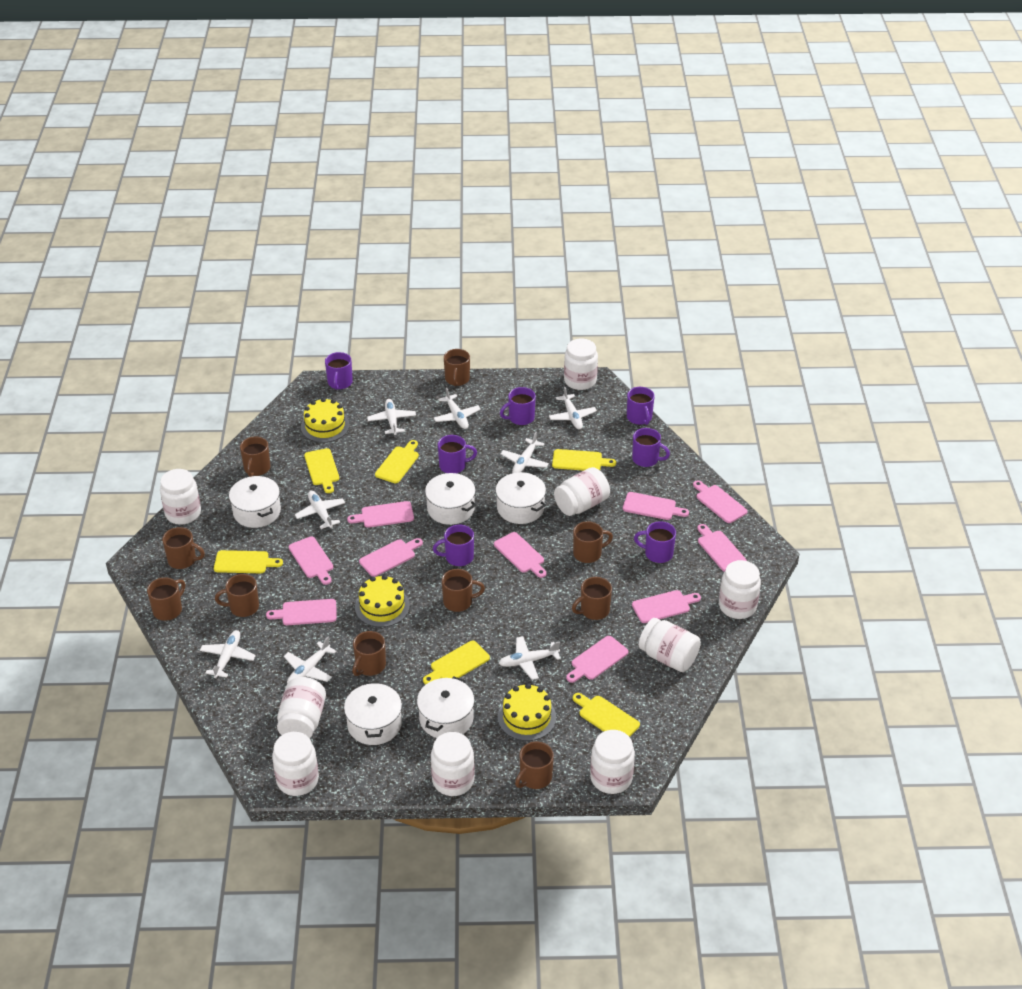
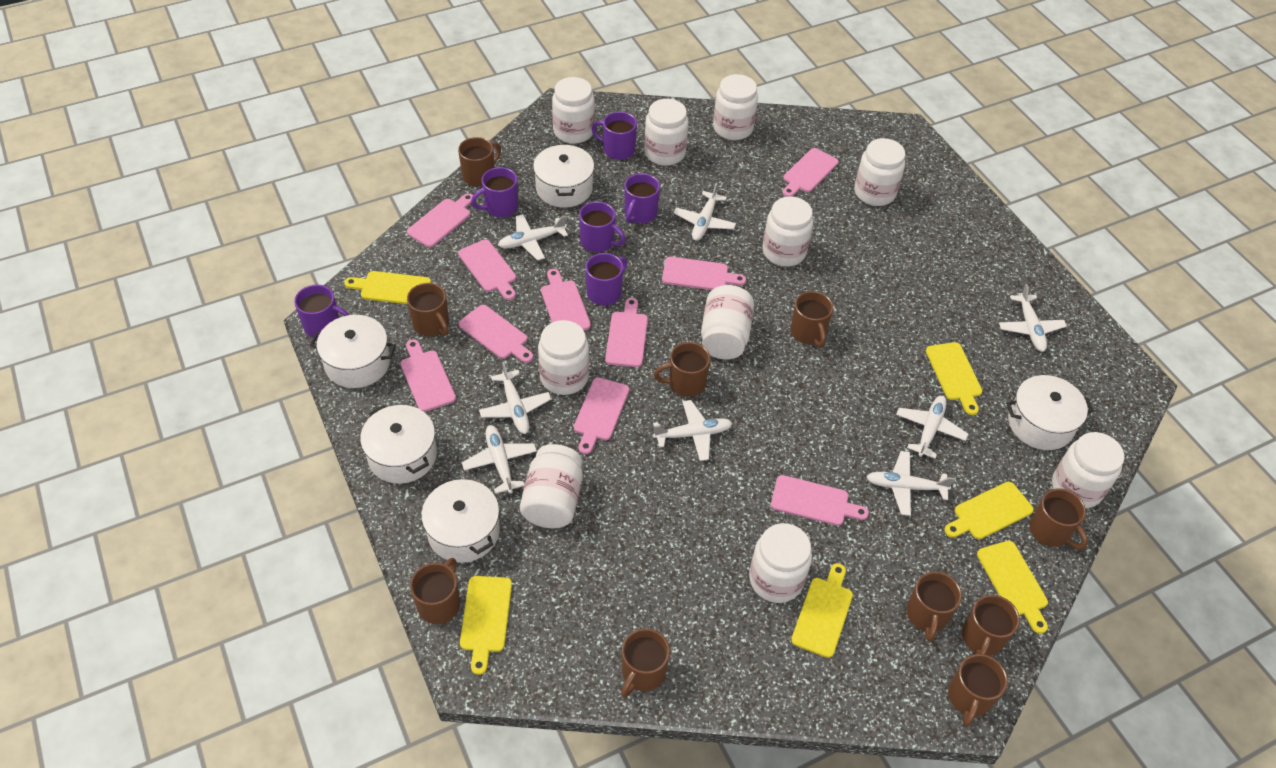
purple mug: 7 -> 6
white jar: 9 -> 10
yellow cake: 3 -> 0

